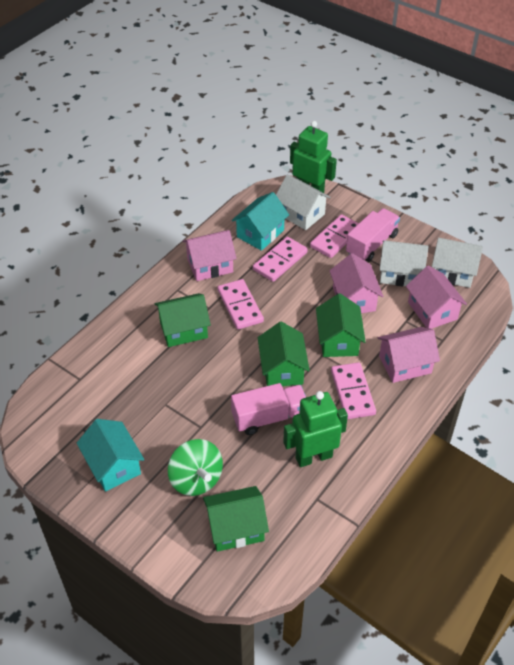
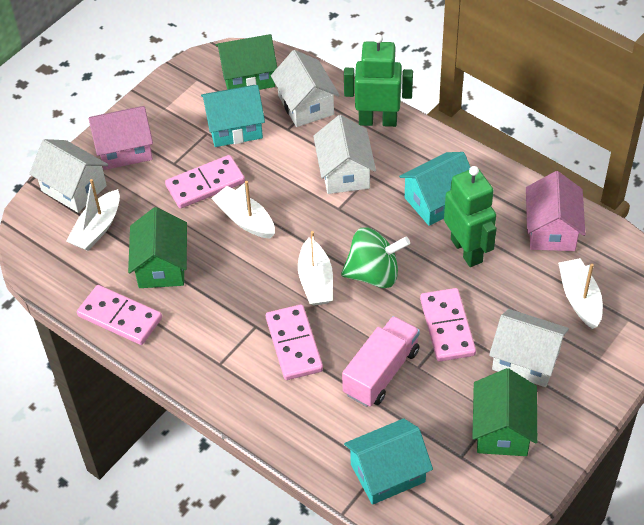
green house: 4 -> 3
pink house: 4 -> 2
pink truck: 2 -> 1
turquoise house: 2 -> 3
white boat: 0 -> 4
white house: 3 -> 4

